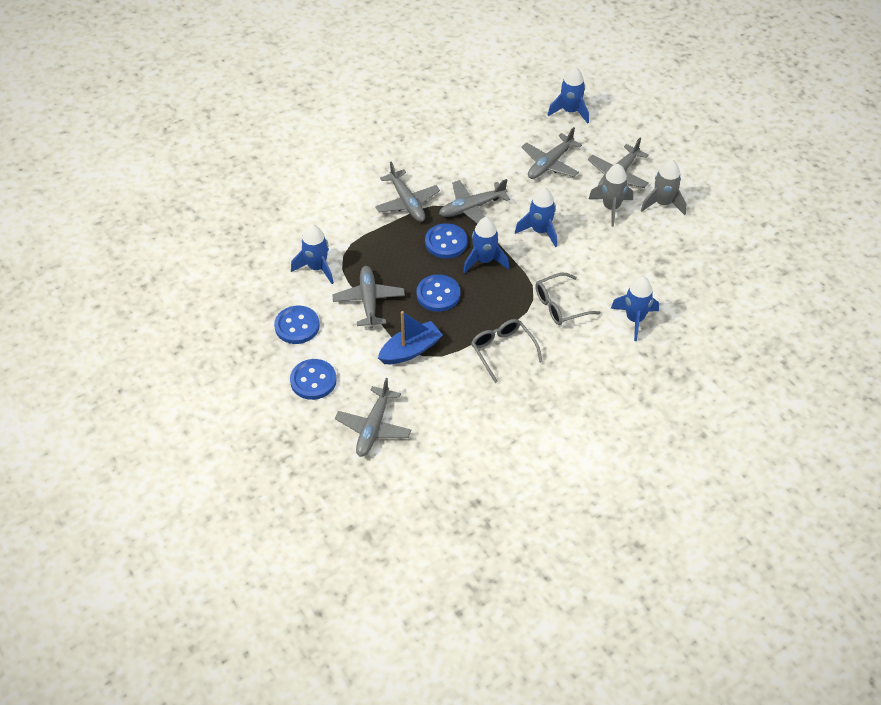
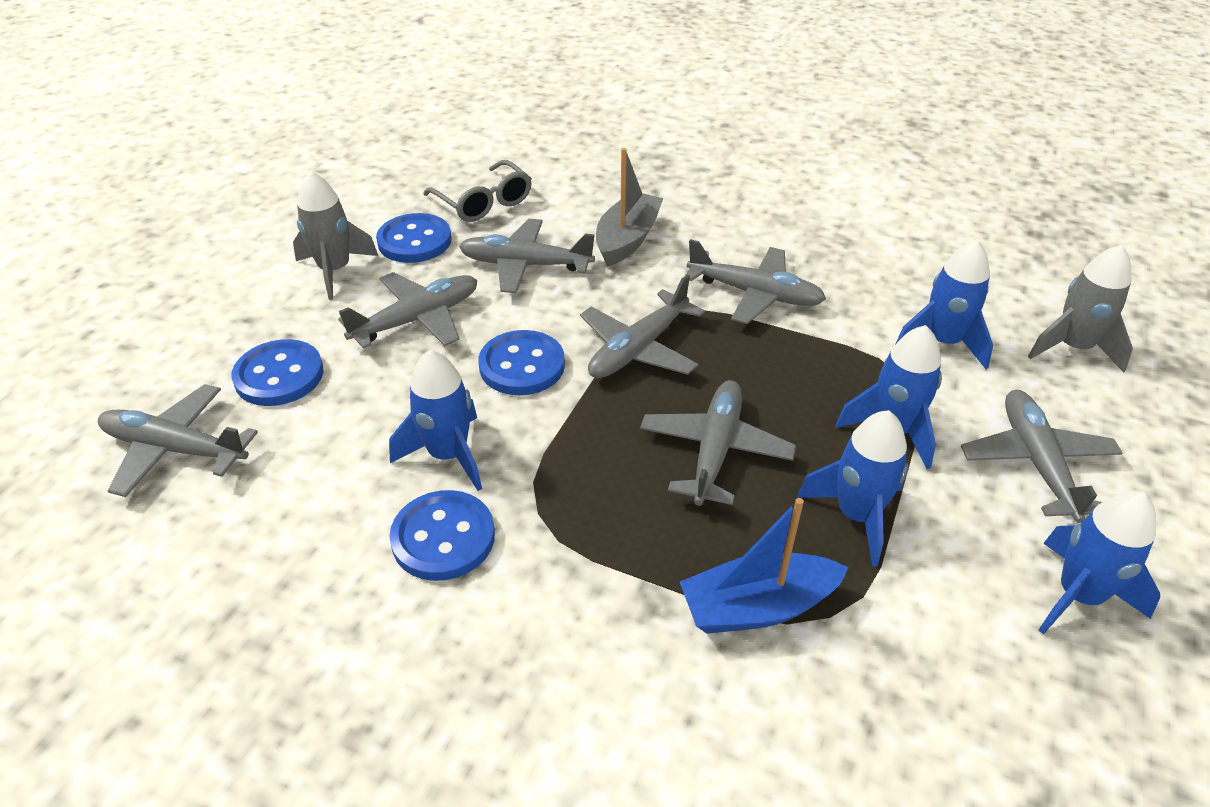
grey boat: 0 -> 1
grey glasses: 2 -> 1
grey plane: 6 -> 7

